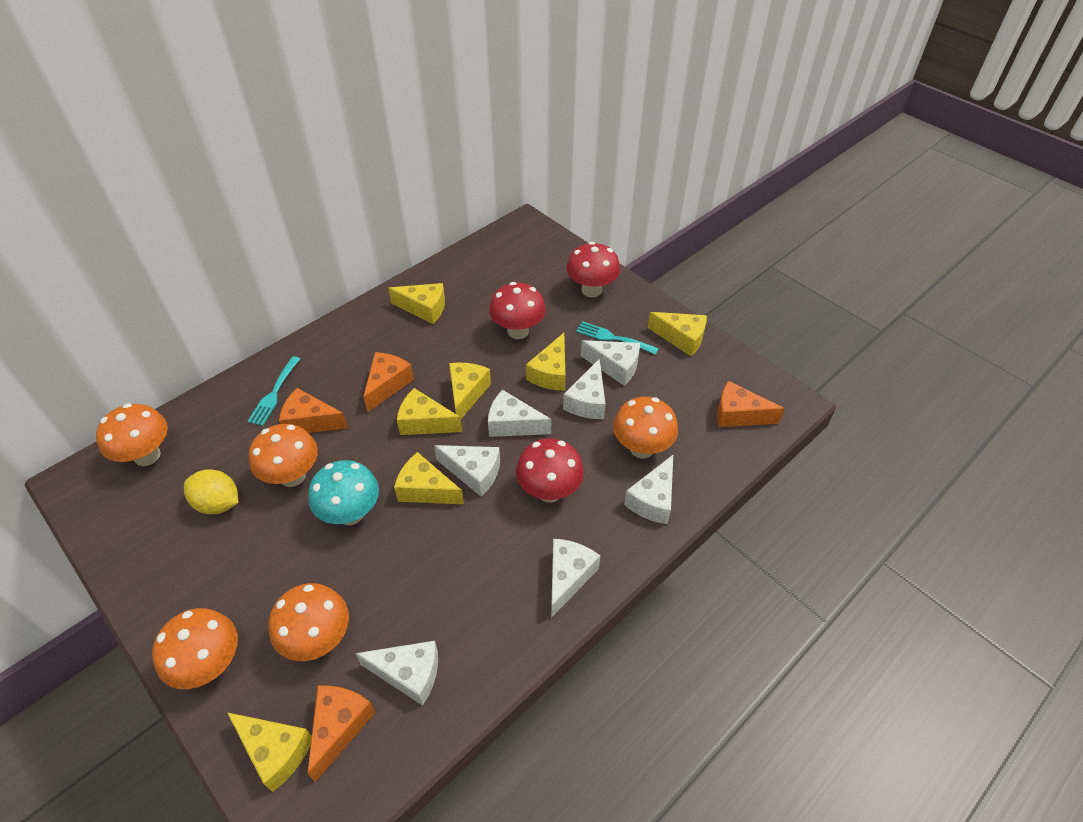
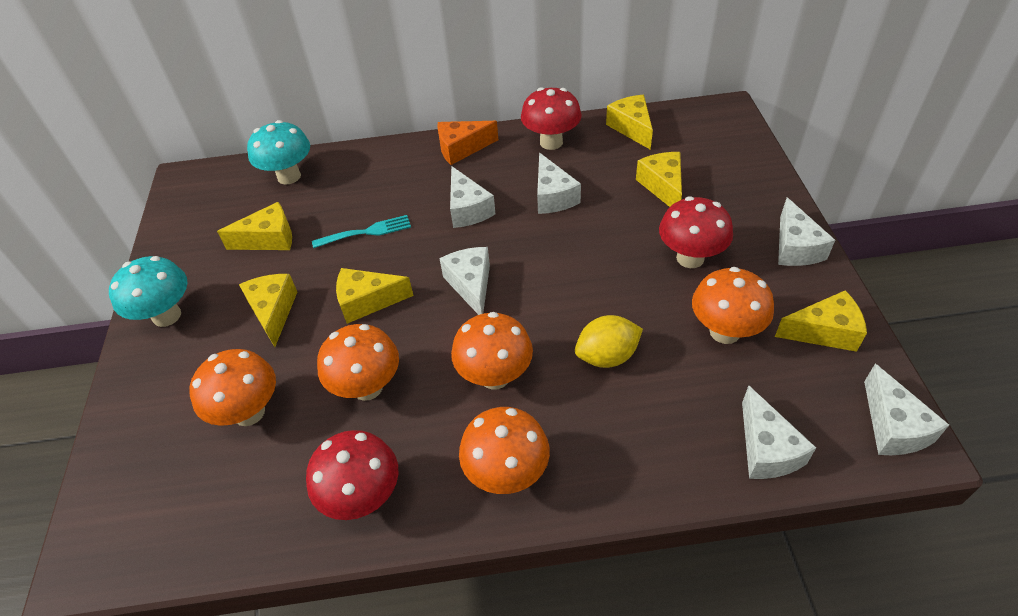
orange cheese: 4 -> 1
turquoise fork: 2 -> 1
turquoise mushroom: 1 -> 2
white cheese: 7 -> 6
yellow cheese: 7 -> 6

